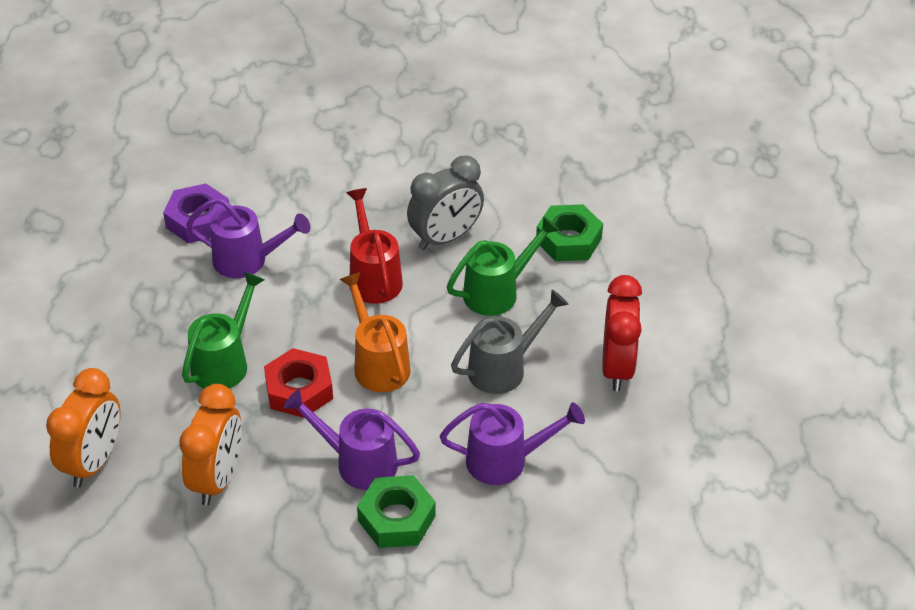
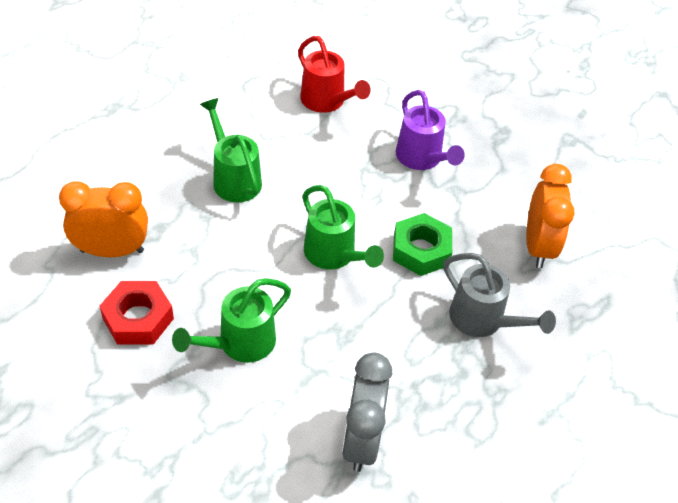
green nut: 2 -> 1
green watering can: 2 -> 3
orange watering can: 1 -> 0
purple nut: 1 -> 0
purple watering can: 3 -> 1
red clock: 1 -> 0

